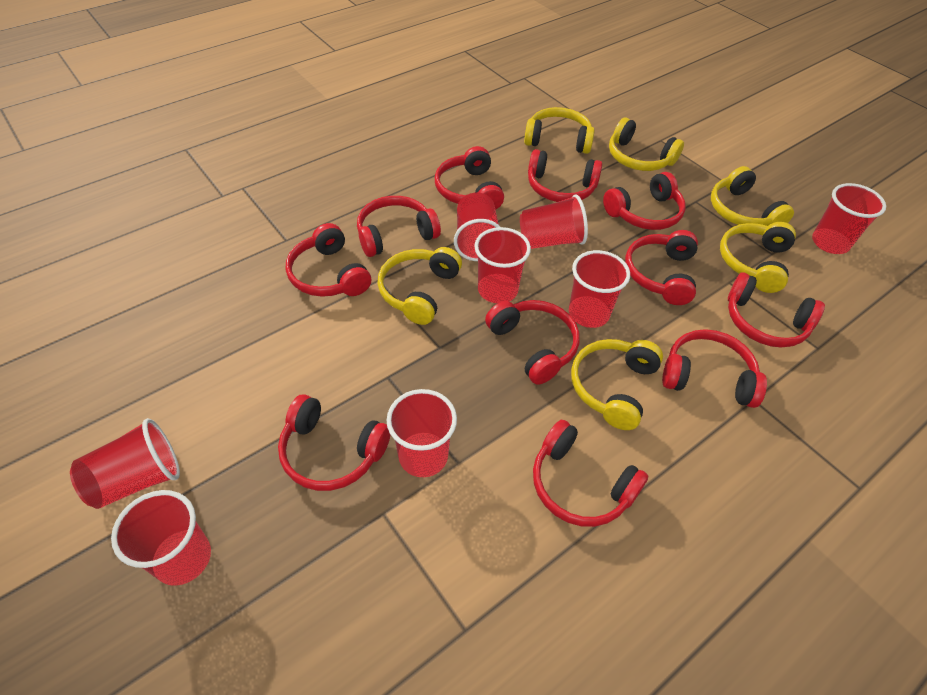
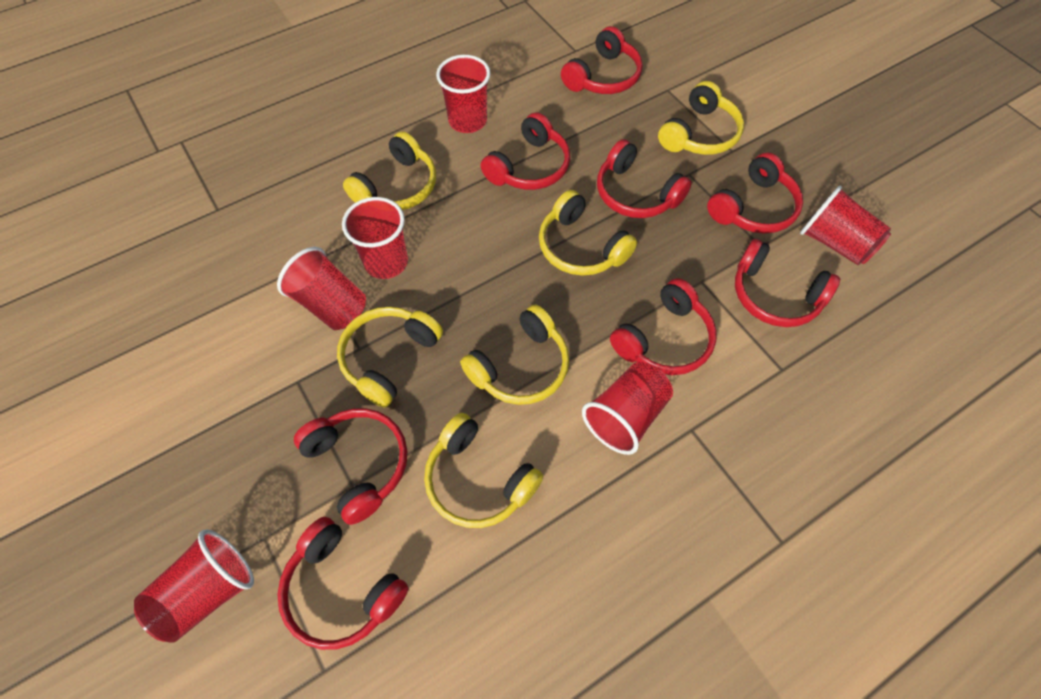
red cup: 8 -> 6
red headphones: 11 -> 8

